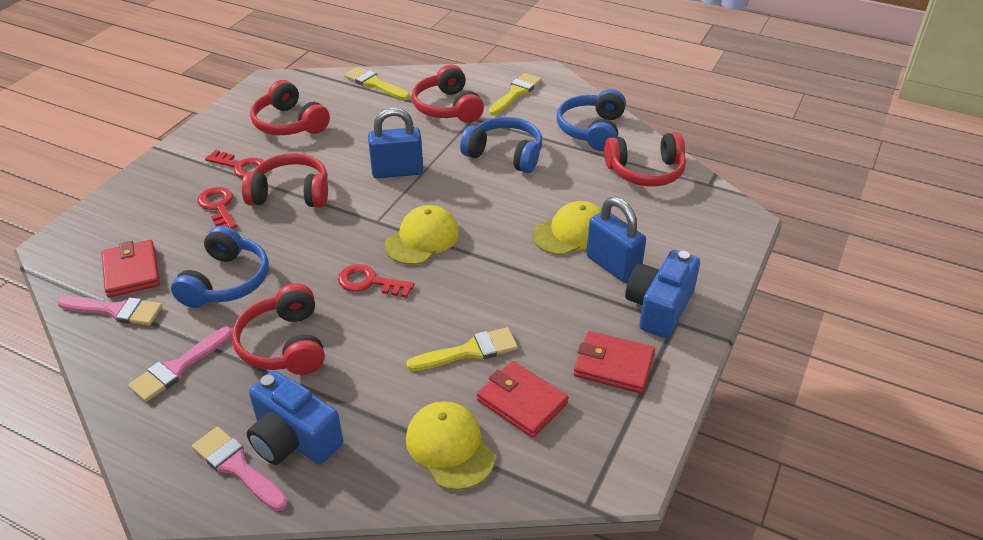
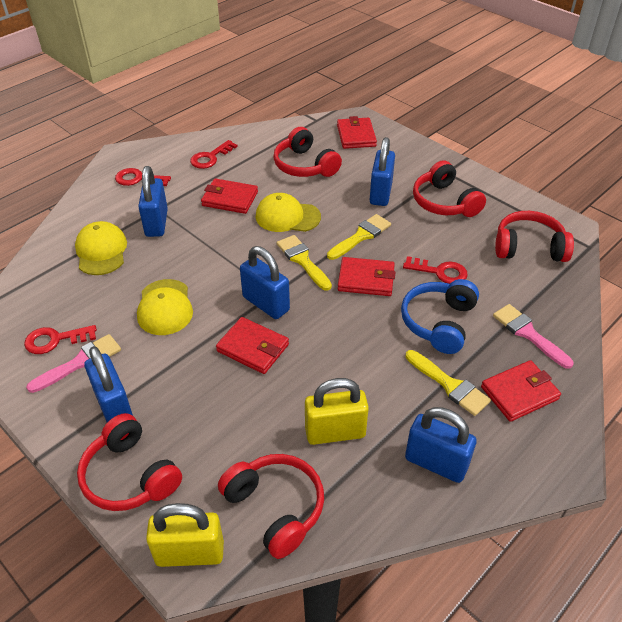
blue camera: 2 -> 0
blue headphones: 3 -> 1
blue padlock: 2 -> 5
pink brush: 3 -> 2
red key: 3 -> 4
red wallet: 3 -> 5
yellow padlock: 0 -> 2

